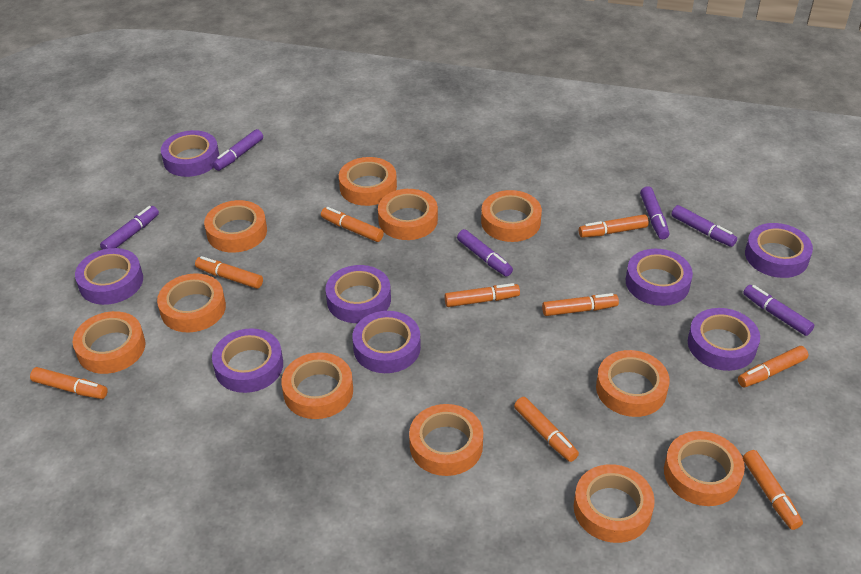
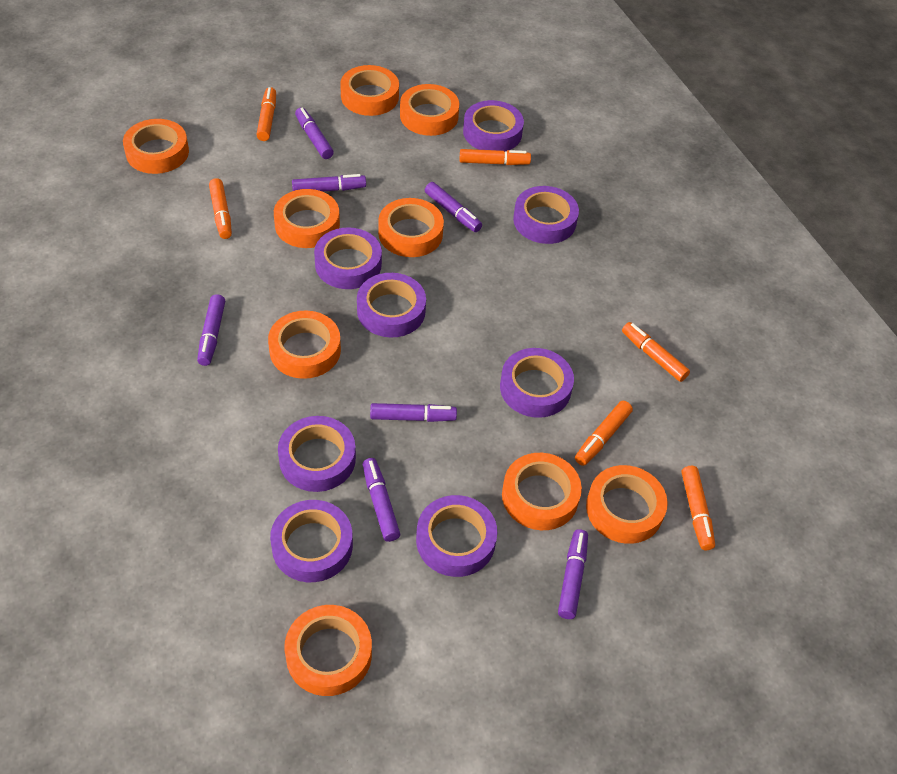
orange marker: 9 -> 6
orange tape: 11 -> 9
purple marker: 6 -> 7

